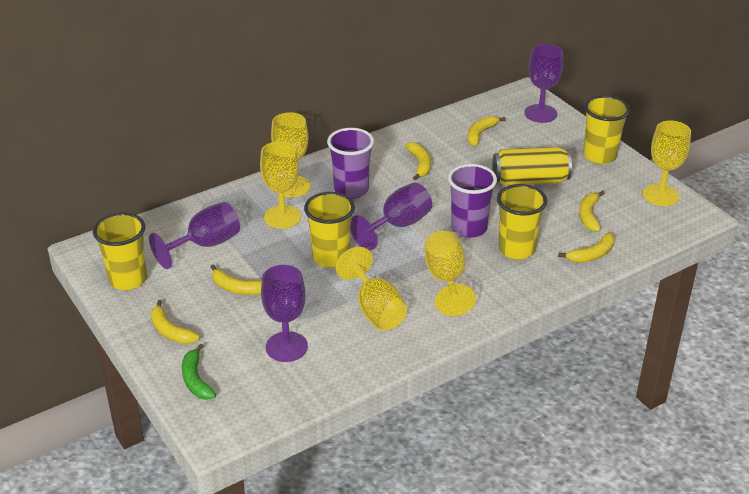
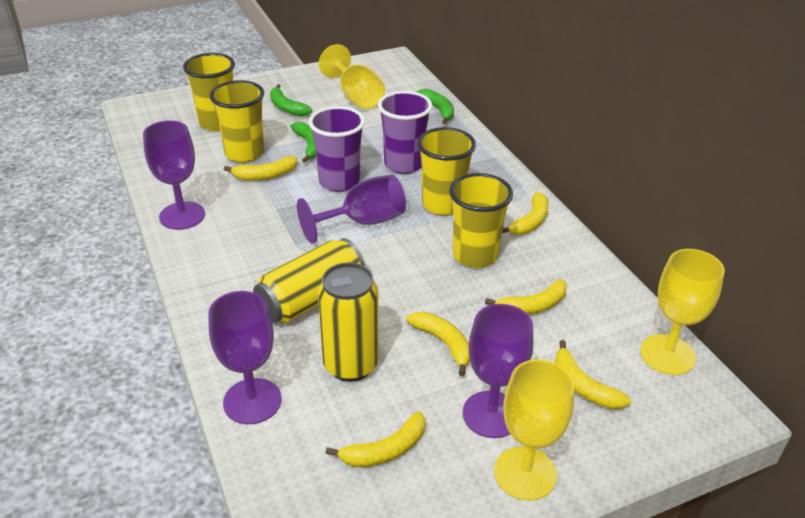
green banana: 1 -> 3
yellow can: 1 -> 2
yellow goblet: 5 -> 3

